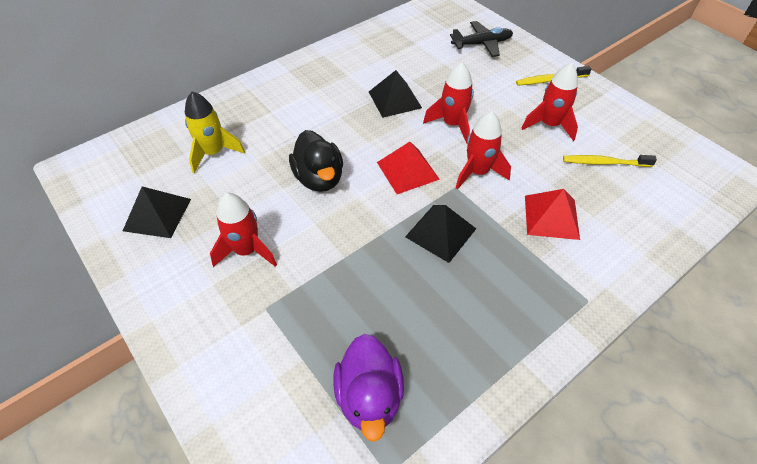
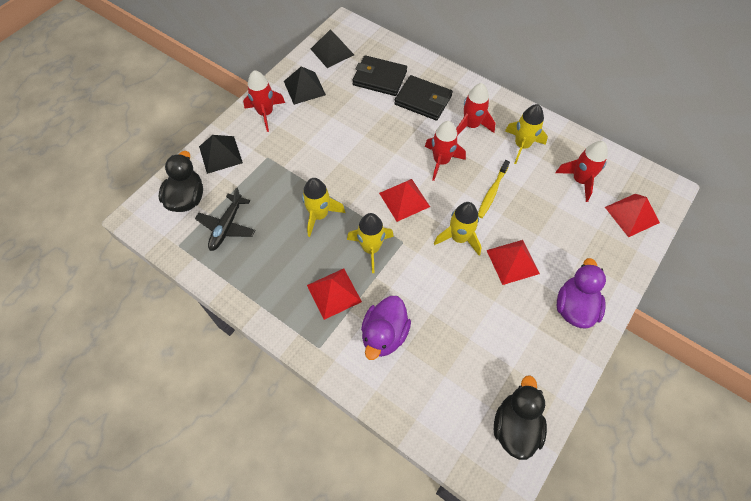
black duck: 1 -> 2
black wallet: 0 -> 2
purple duck: 1 -> 2
red pyramid: 2 -> 4
yellow rocket: 1 -> 4
yellow toothbrush: 2 -> 1

